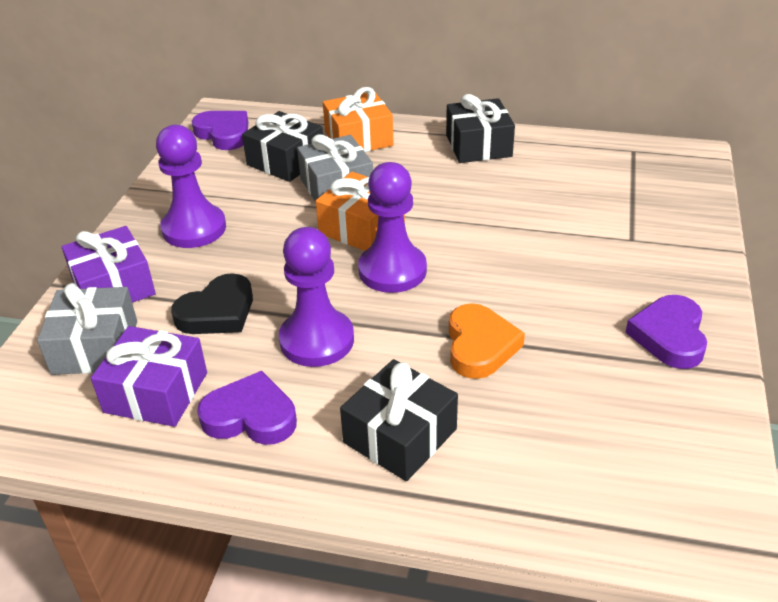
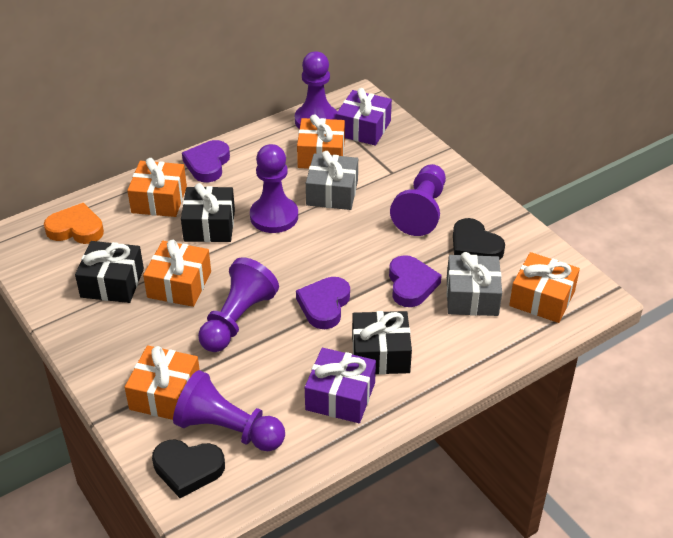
black heart: 1 -> 2
orange gift: 2 -> 5
purple pawn: 3 -> 5

